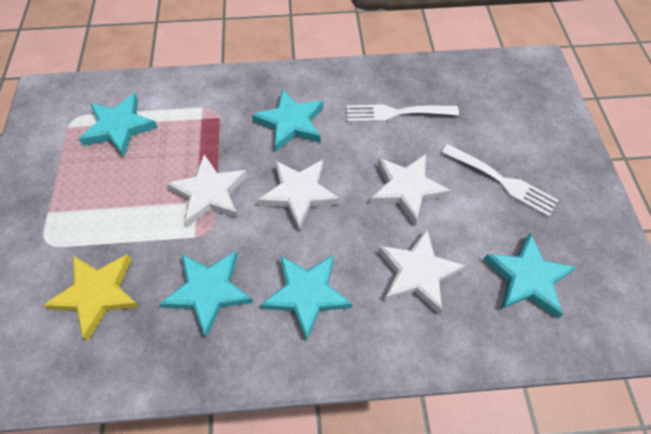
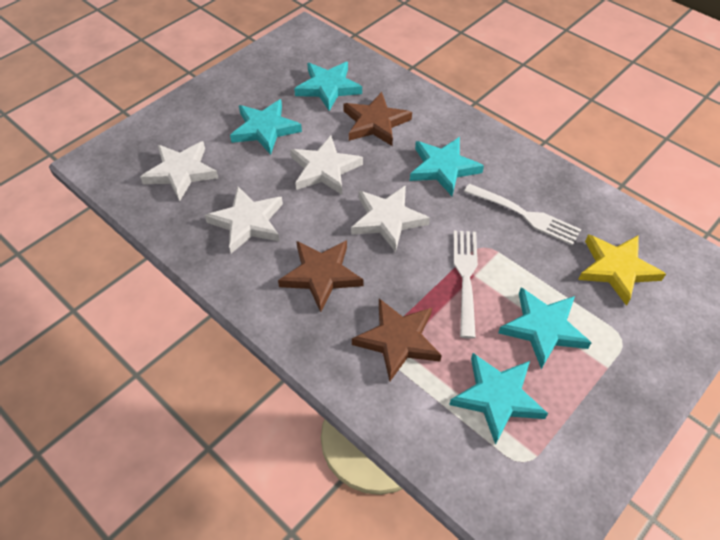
brown star: 0 -> 3

